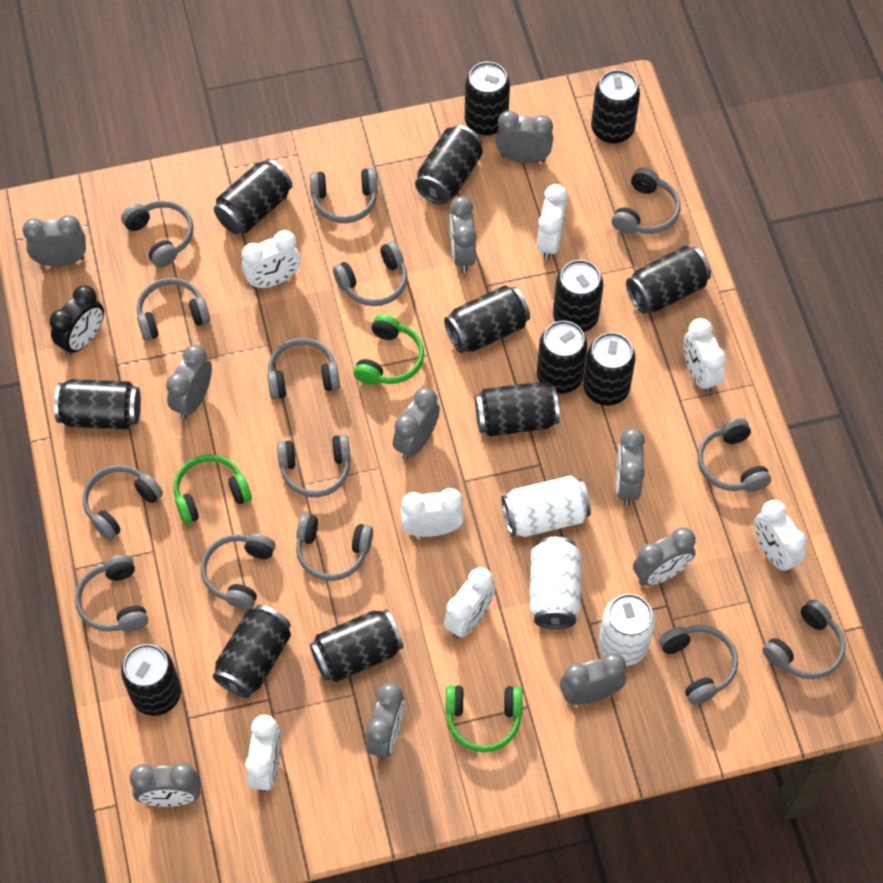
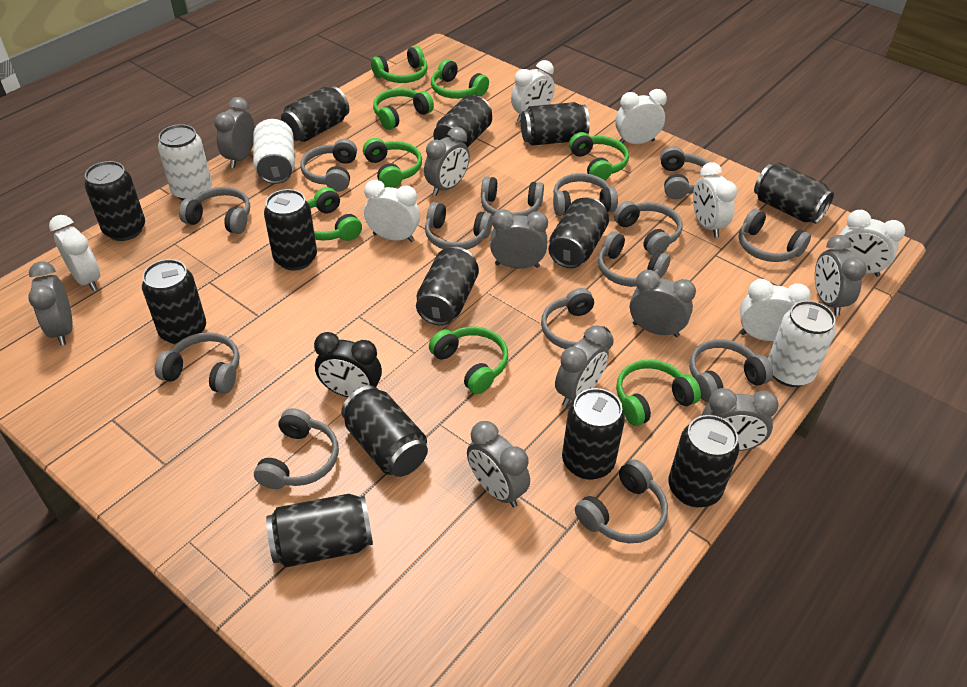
black can: 14 -> 13
green headphones: 3 -> 8
grey clock: 10 -> 9

